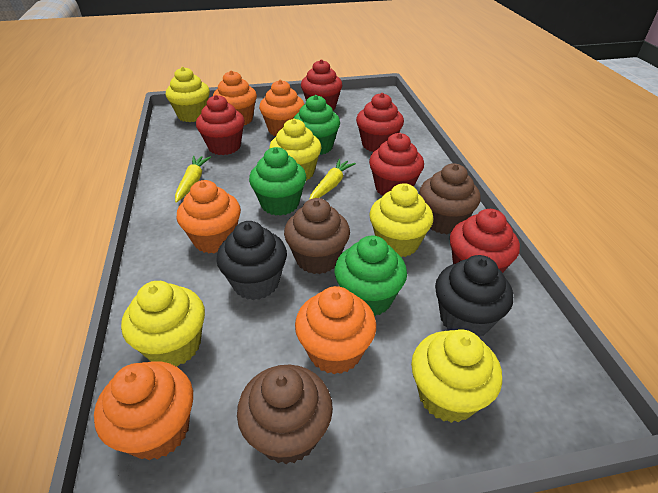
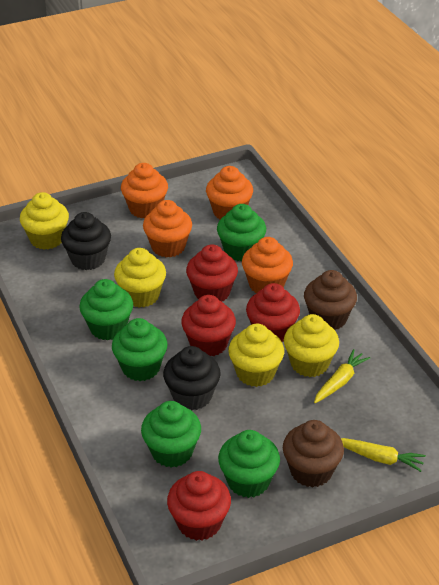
brown cupcake: 3 -> 2
green cupcake: 3 -> 5
orange cupcake: 5 -> 4
red cupcake: 5 -> 4
yellow cupcake: 5 -> 4

